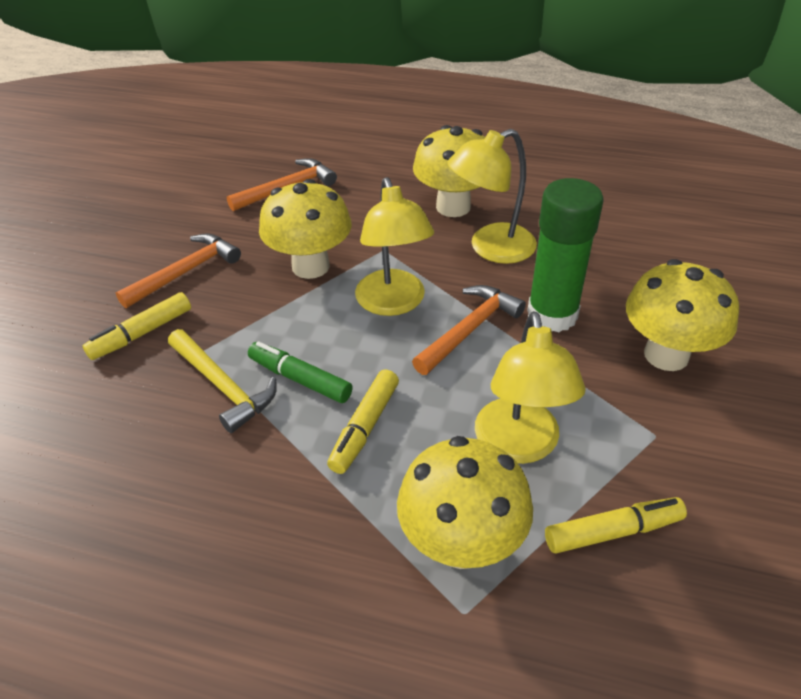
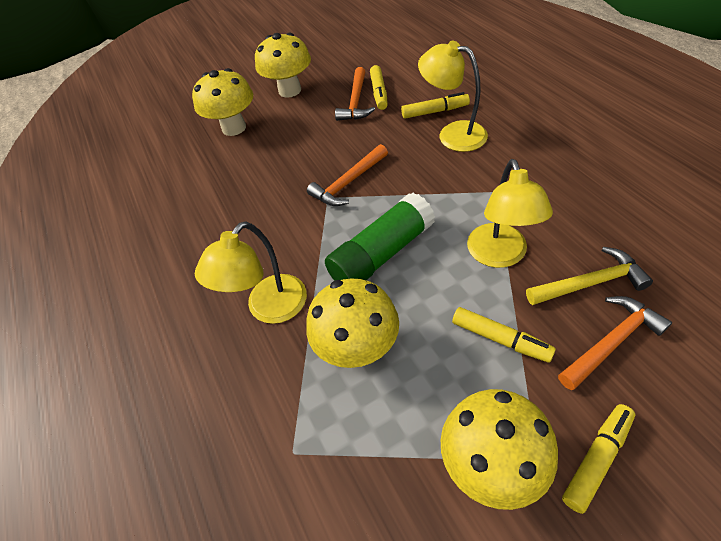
green marker: 1 -> 0
yellow marker: 3 -> 4

